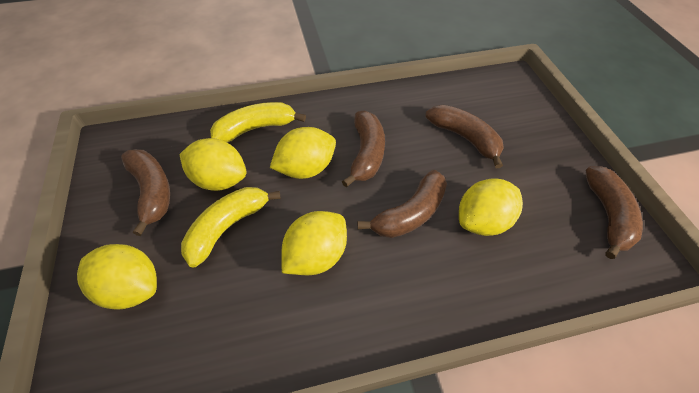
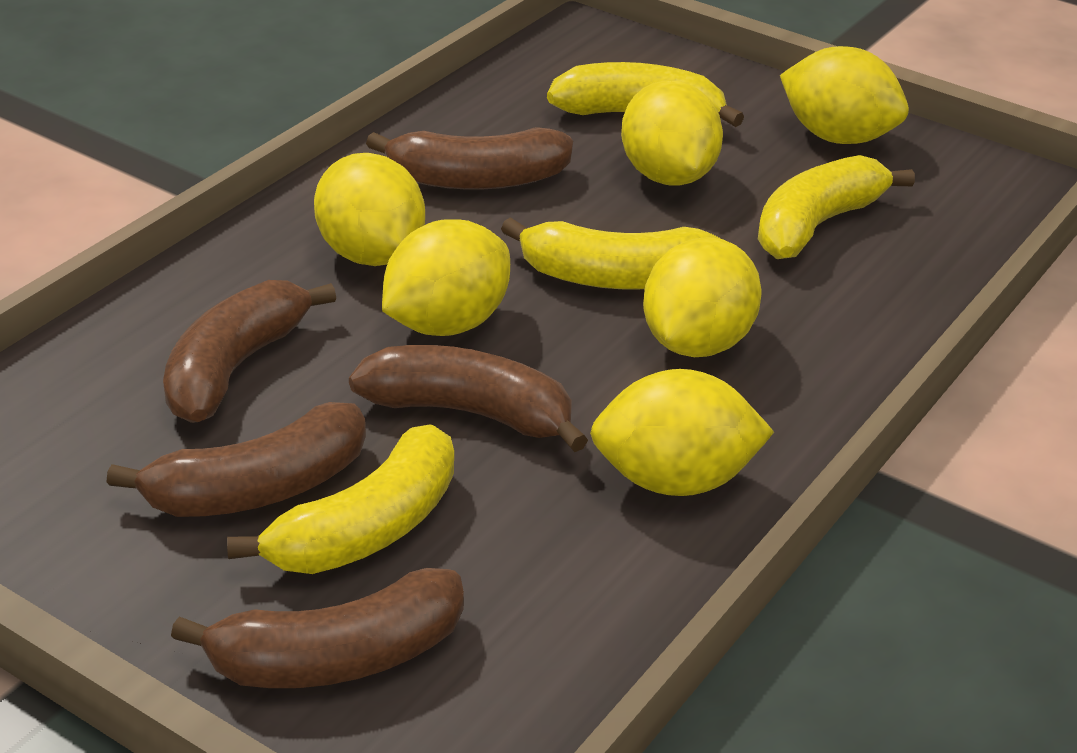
yellow banana: 2 -> 4
yellow lemon: 5 -> 6

